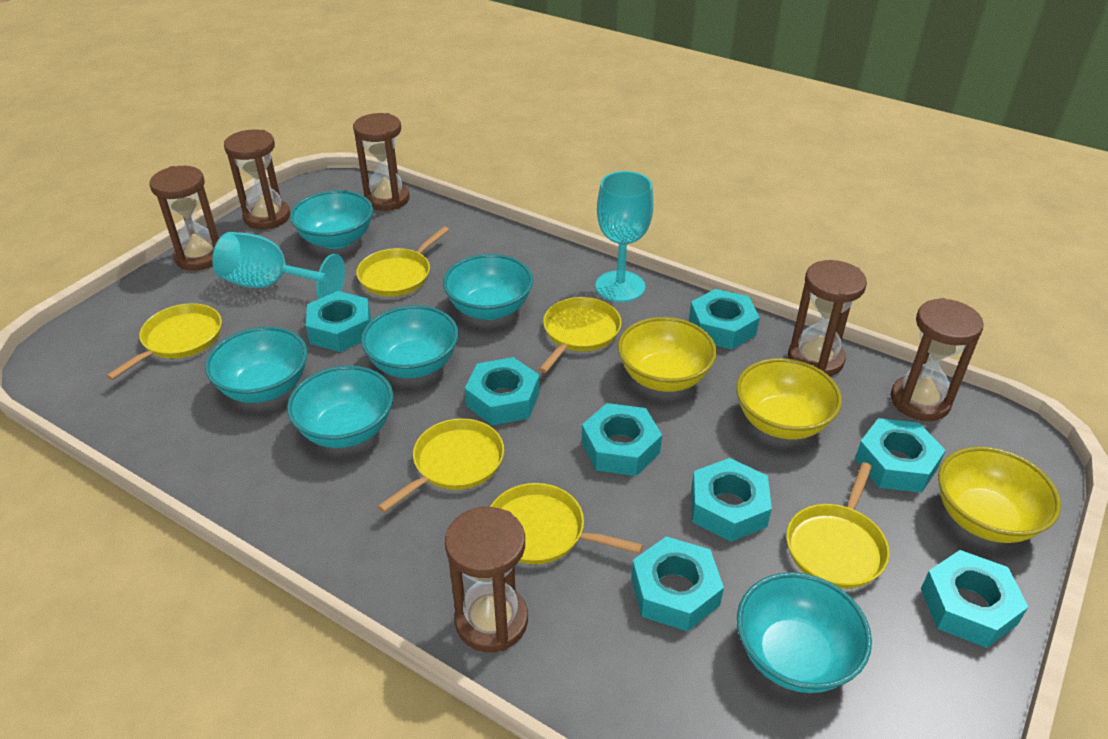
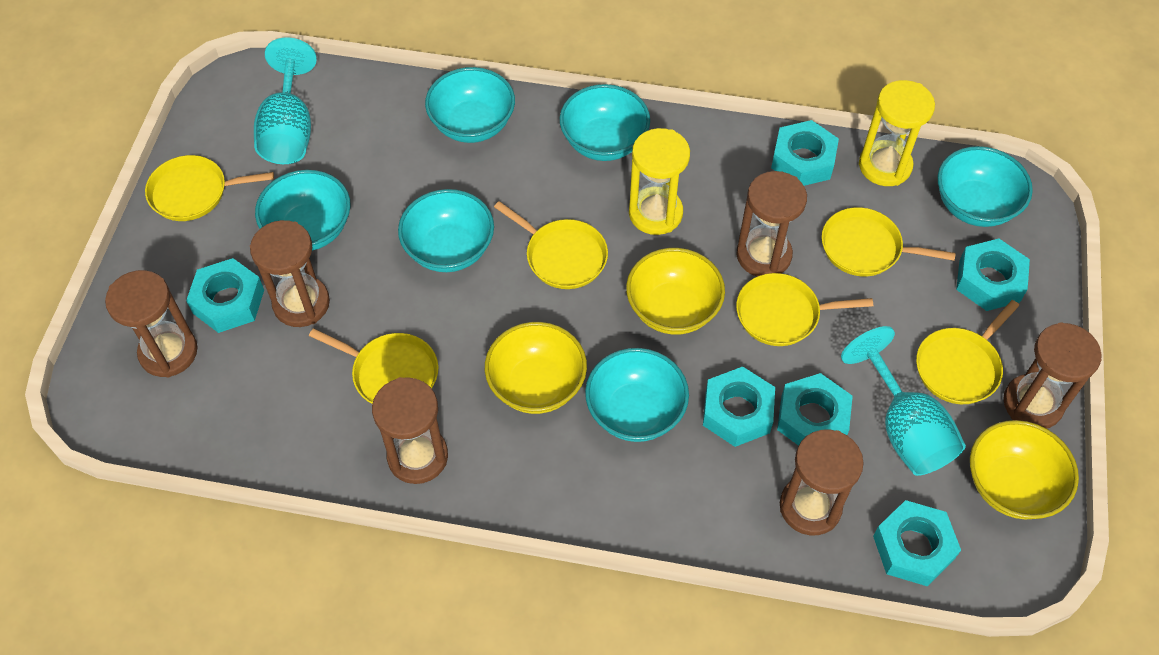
turquoise nut: 8 -> 6
yellow hourglass: 0 -> 2

